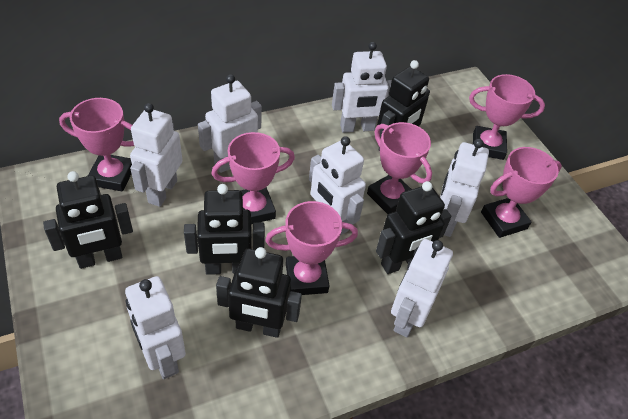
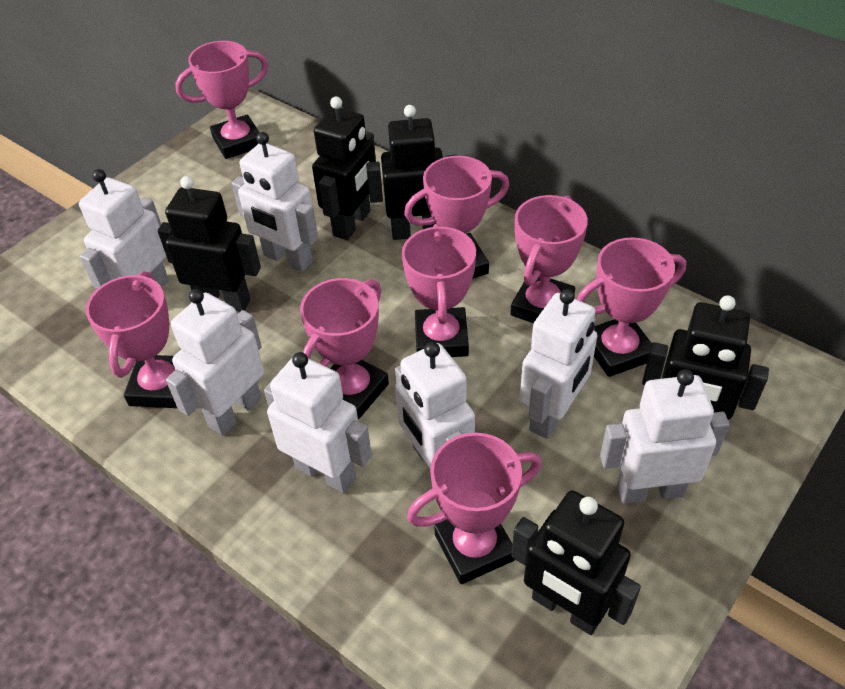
pink trophy: 6 -> 8

